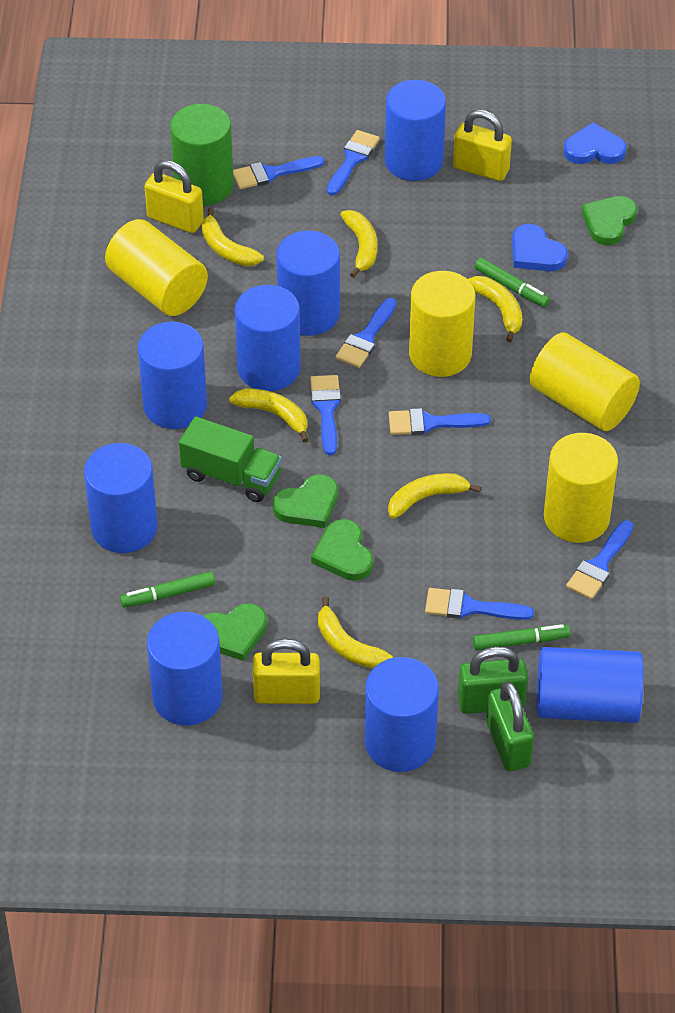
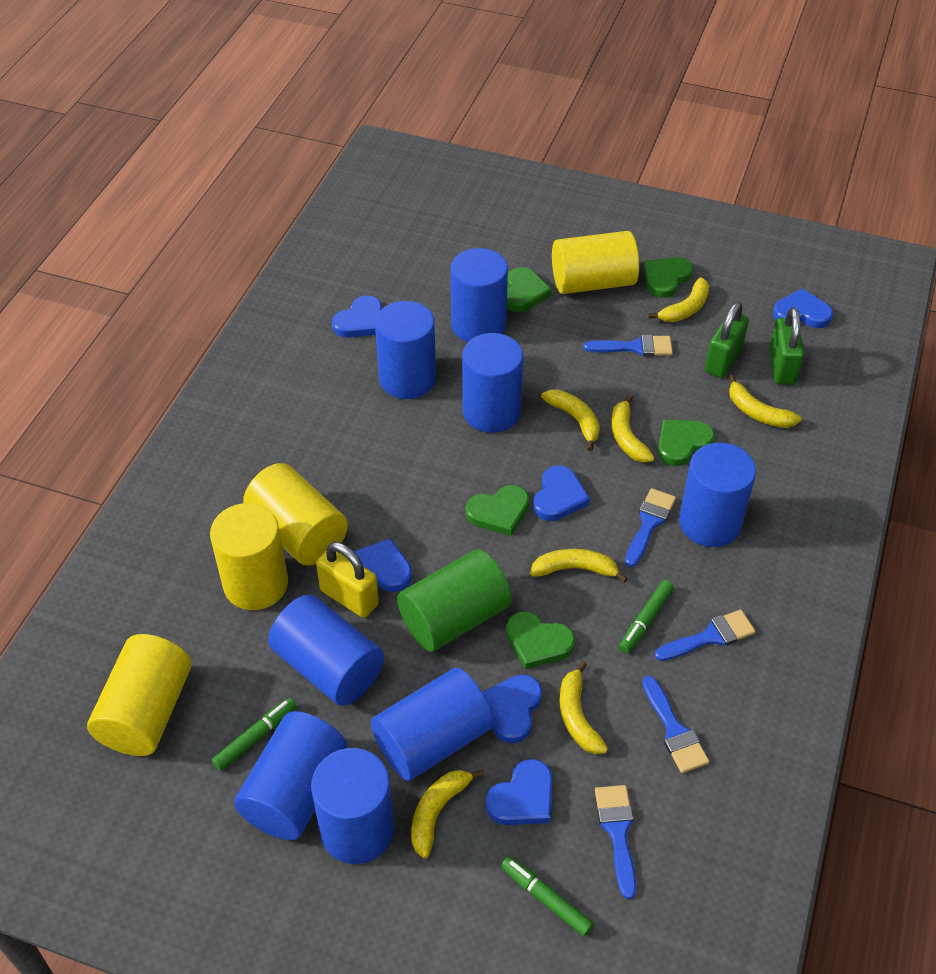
blue brush: 7 -> 5
blue heart: 2 -> 6
green heart: 4 -> 5
green truck: 1 -> 0
yellow banana: 6 -> 7
yellow padlock: 3 -> 1

